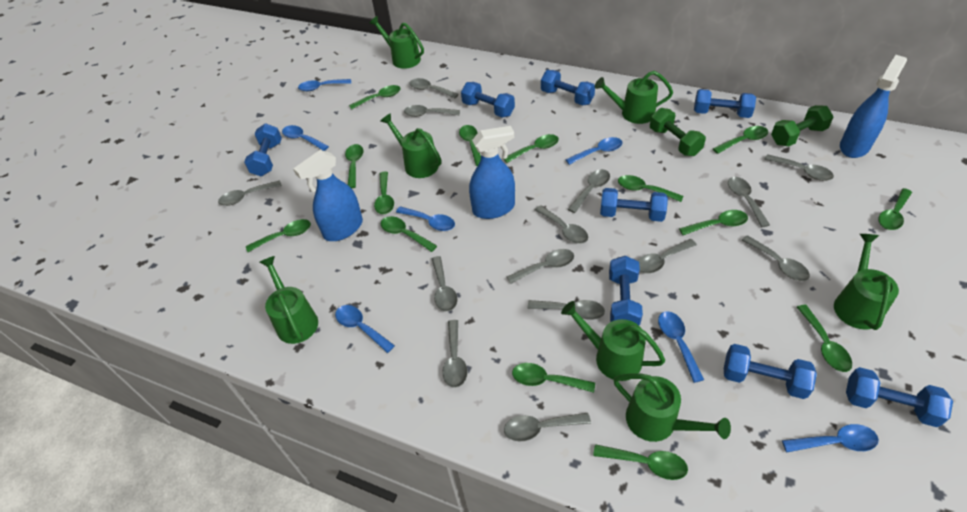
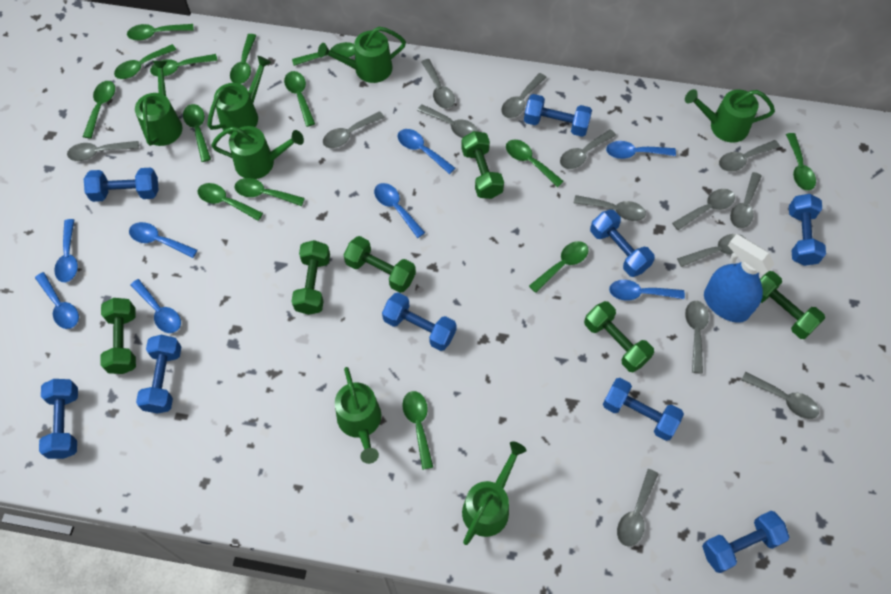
blue dumbbell: 8 -> 9
blue spoon: 7 -> 8
blue spray bottle: 3 -> 1
green dumbbell: 2 -> 6

